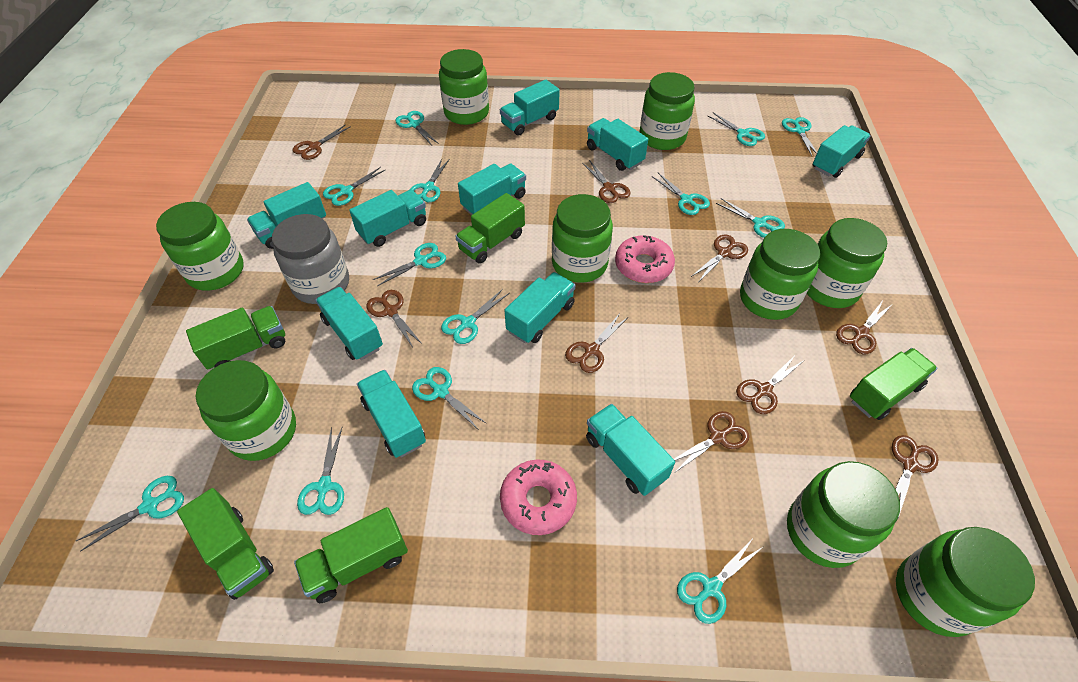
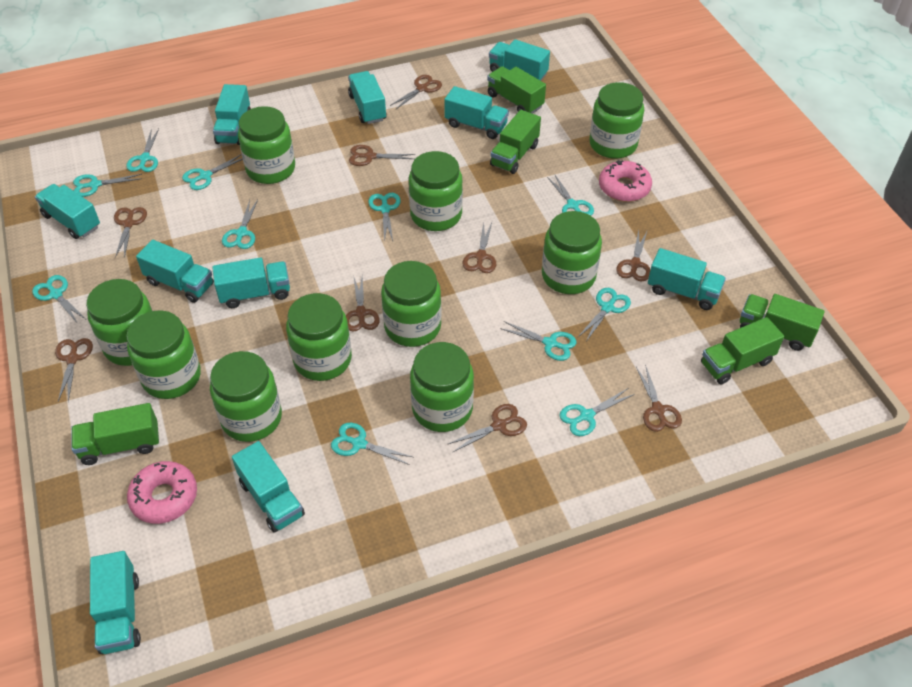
green jar: 9 -> 10
grey jar: 1 -> 0
turquoise scissors: 13 -> 11

